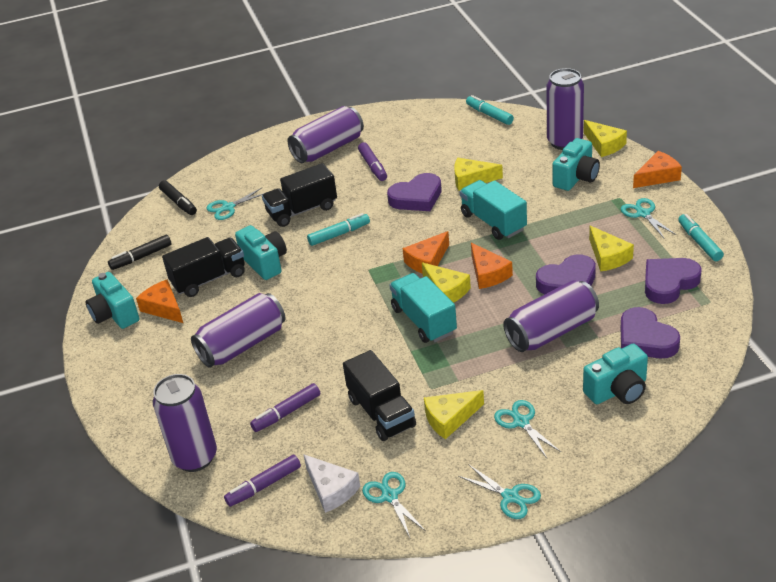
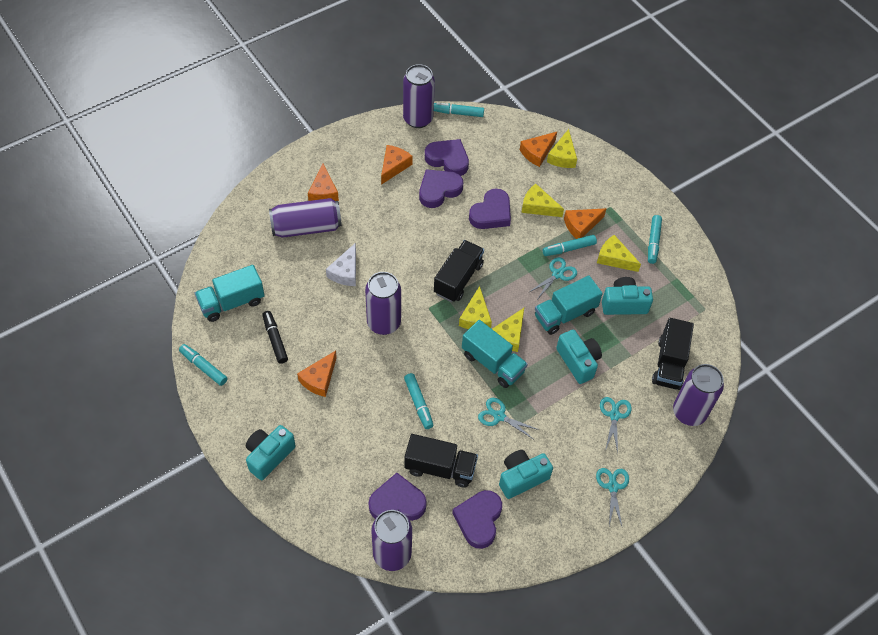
black marker: 2 -> 1
orange cheese: 4 -> 5
purple heart: 4 -> 5
purple marker: 3 -> 0
turquoise marker: 3 -> 5
turquoise scissors: 5 -> 4
turquoise truck: 2 -> 3

